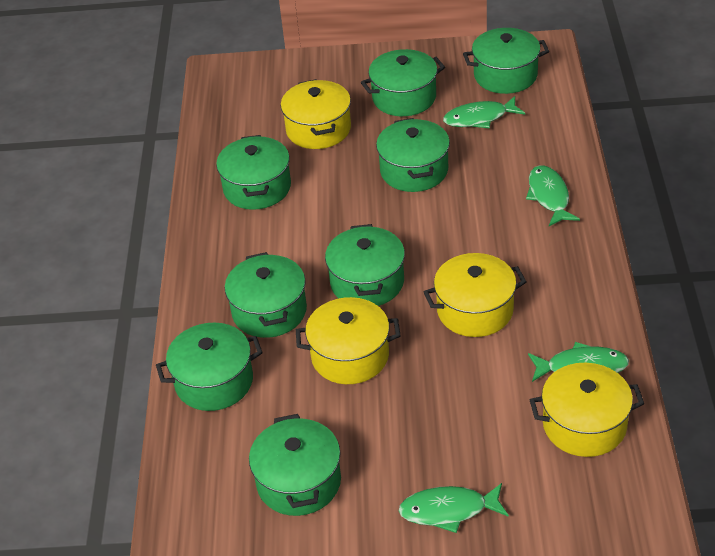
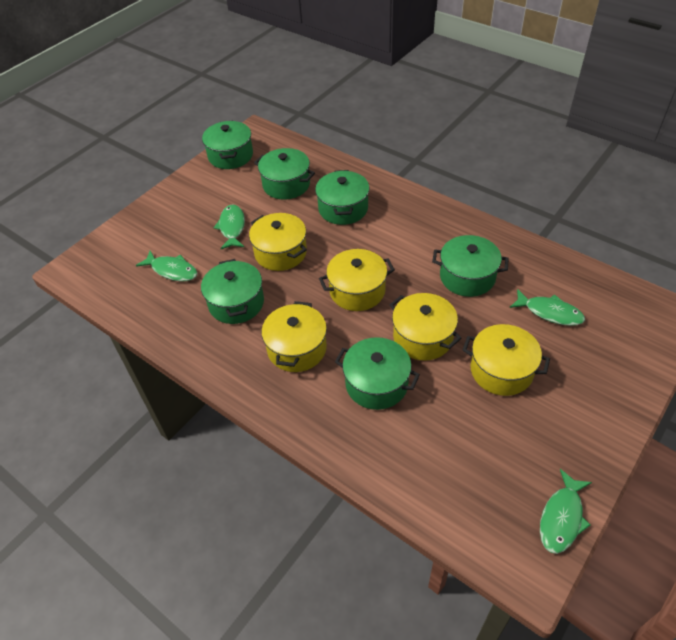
green pot: 8 -> 6
yellow pot: 4 -> 5

